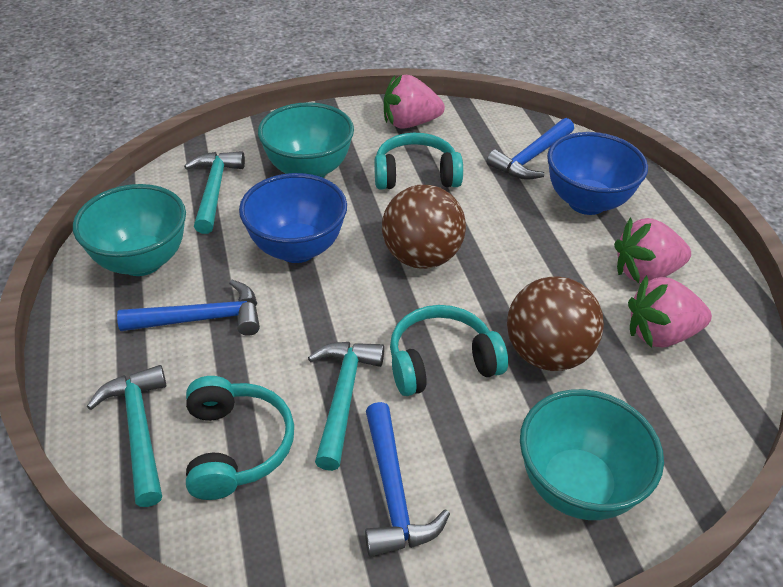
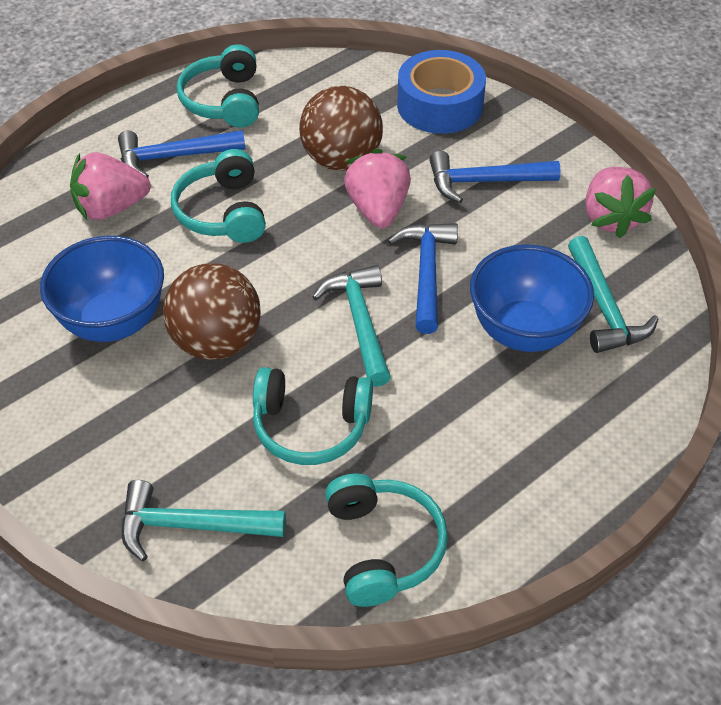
blue tape: 0 -> 1
turquoise bowl: 3 -> 0
turquoise headphones: 3 -> 4

